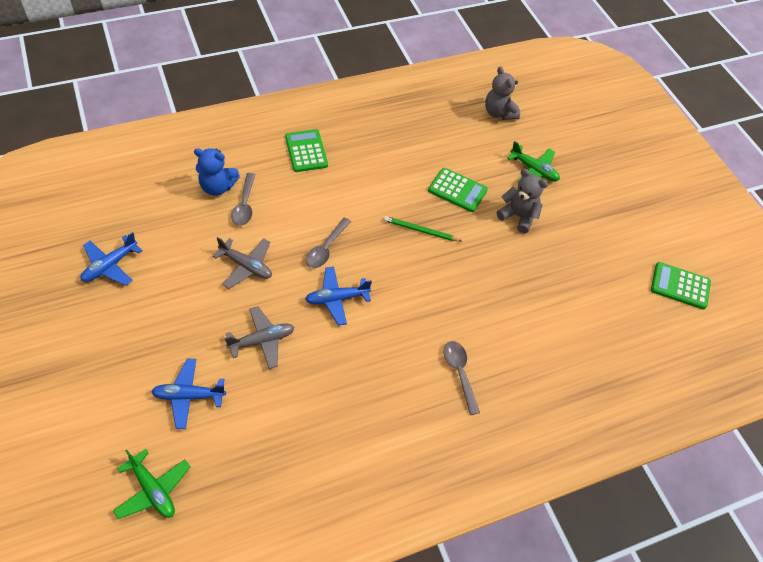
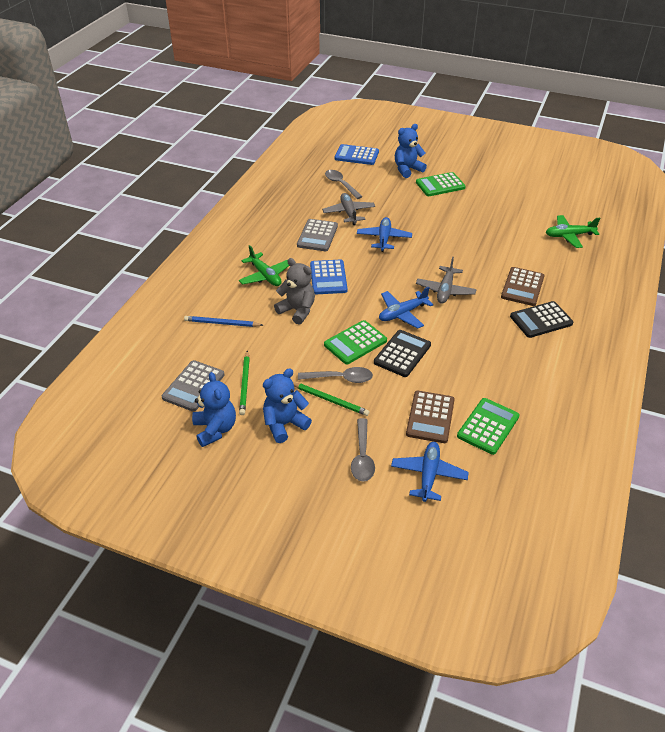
black calculator: 0 -> 2
blue calculator: 0 -> 2
blue pencil: 0 -> 1
blue teddy bear: 1 -> 3
brown calculator: 0 -> 2
green pencil: 1 -> 2
grey calculator: 0 -> 2
grey teddy bear: 2 -> 1

